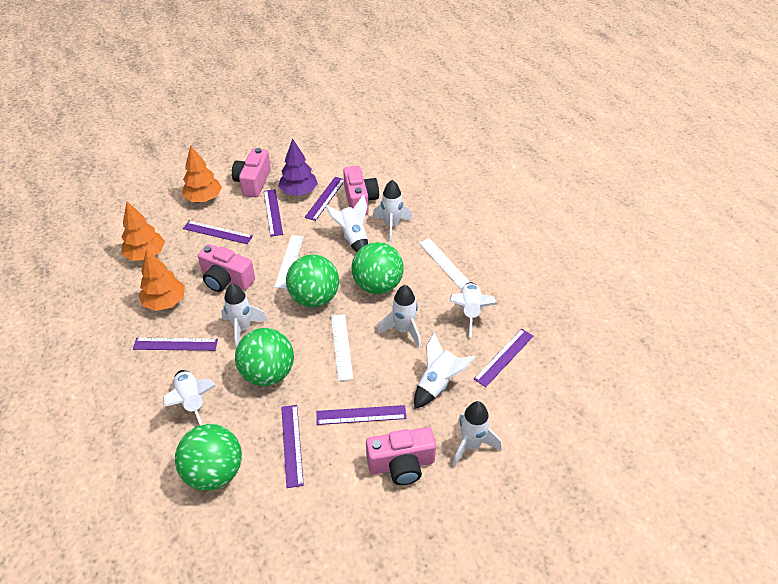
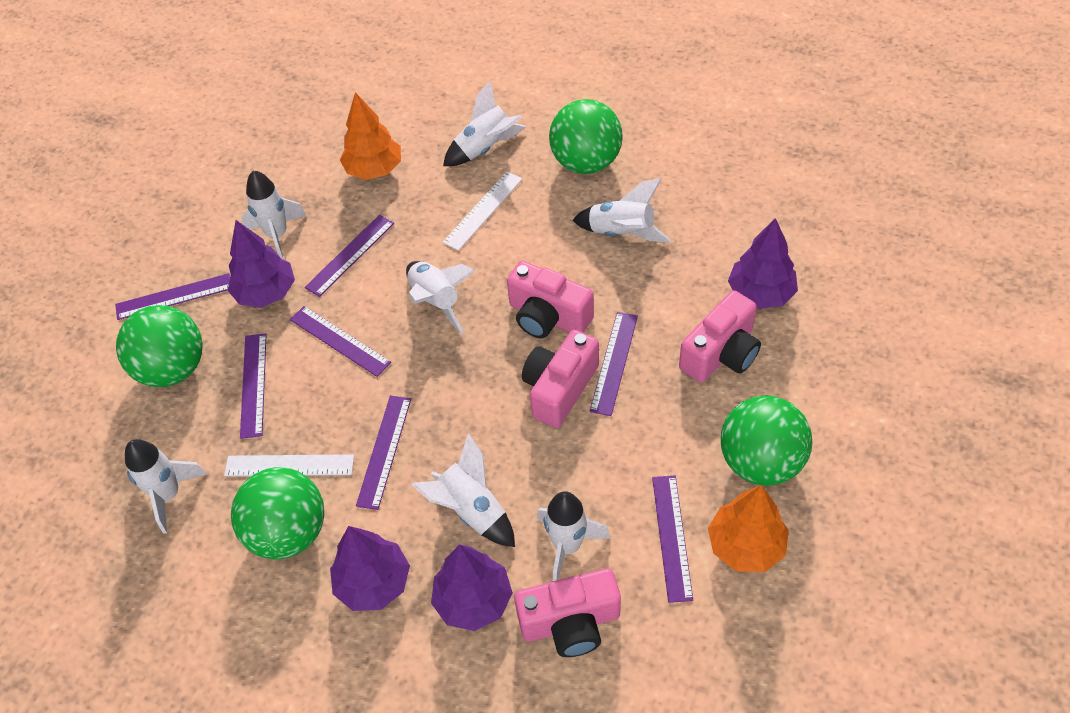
orange tree: 3 -> 2
purple tree: 1 -> 4
white rocket: 8 -> 7
white ruler: 3 -> 2

